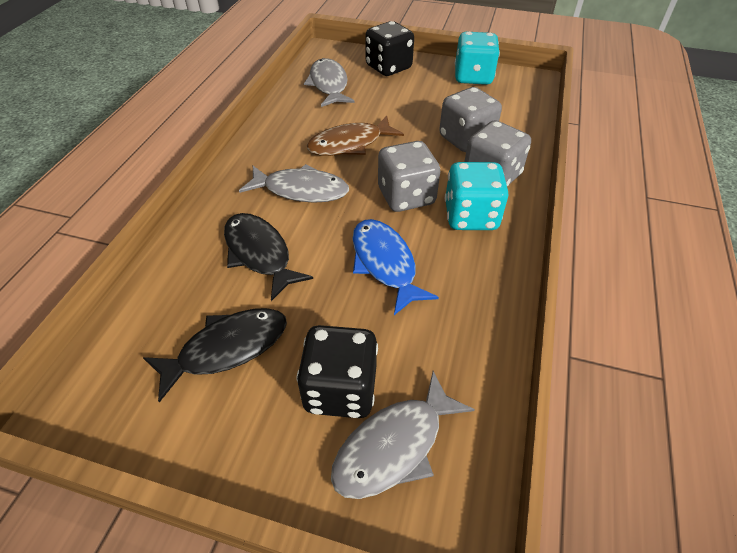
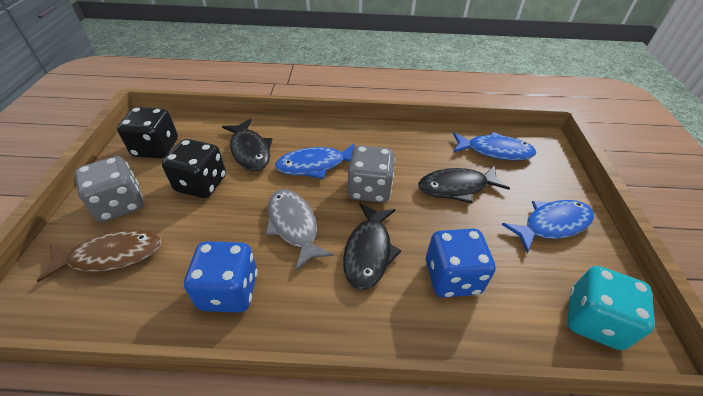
black fish: 2 -> 3
blue dice: 0 -> 2
blue fish: 1 -> 3
grey dice: 3 -> 2
grey fish: 3 -> 1
turquoise dice: 2 -> 1

